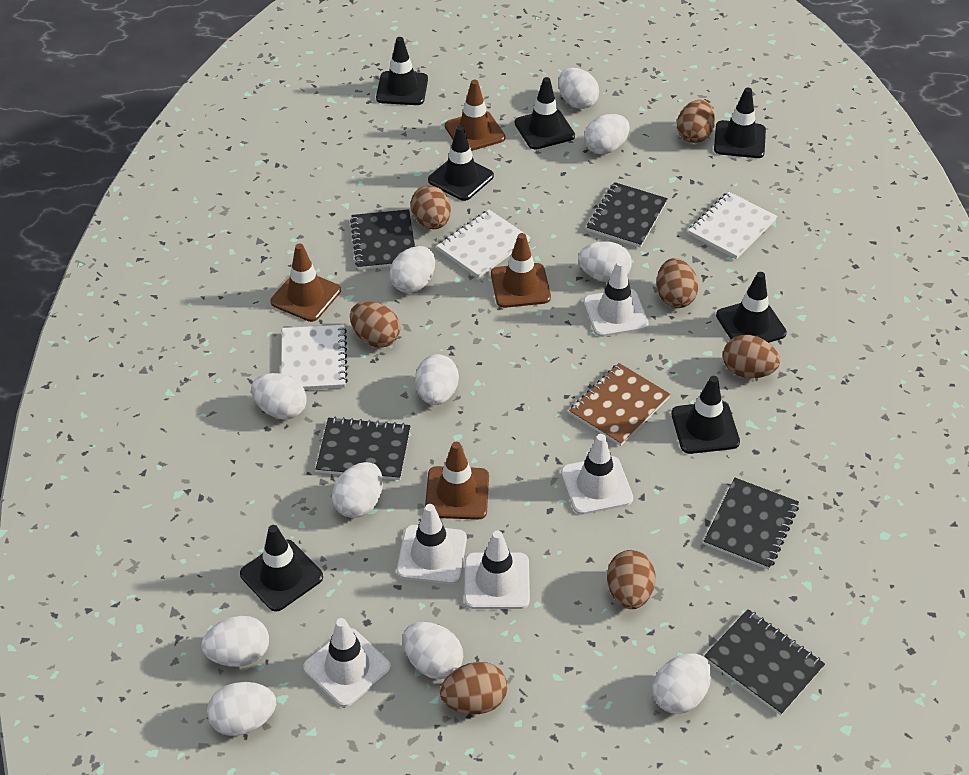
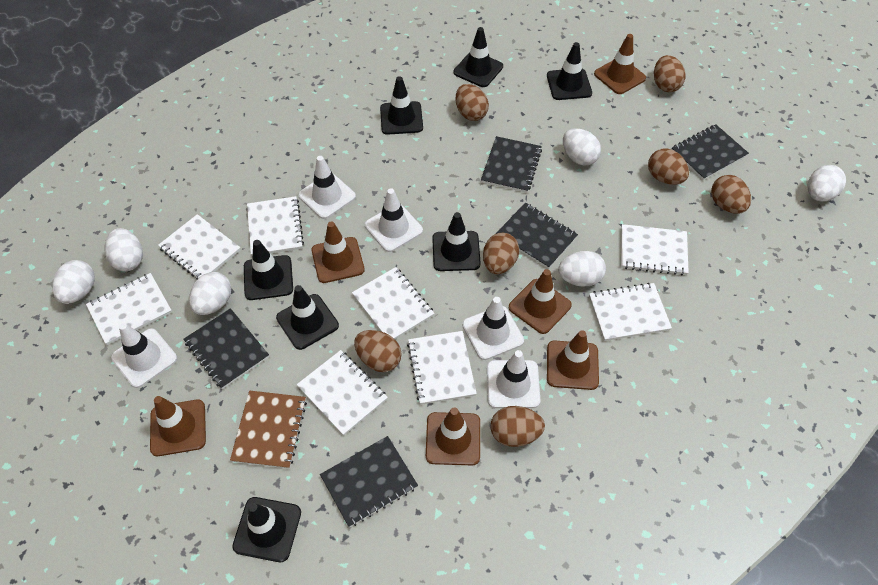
brown traffic cone: 4 -> 6
white egg: 11 -> 6
white notebook: 3 -> 8

